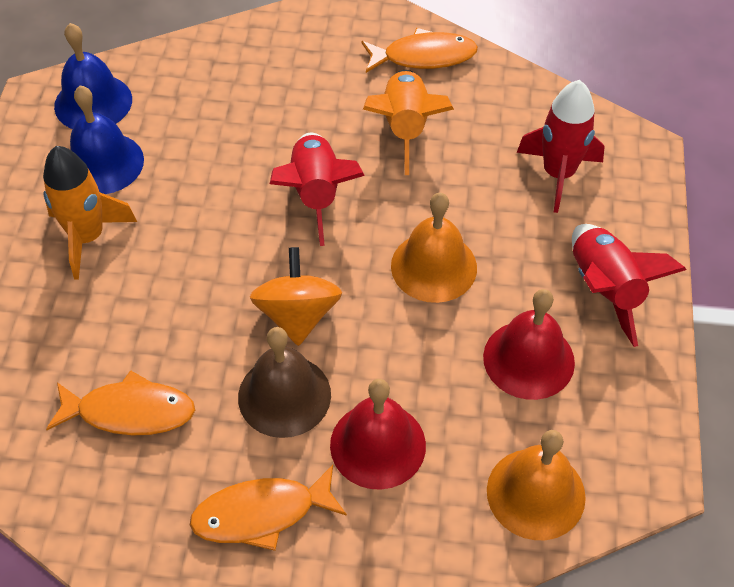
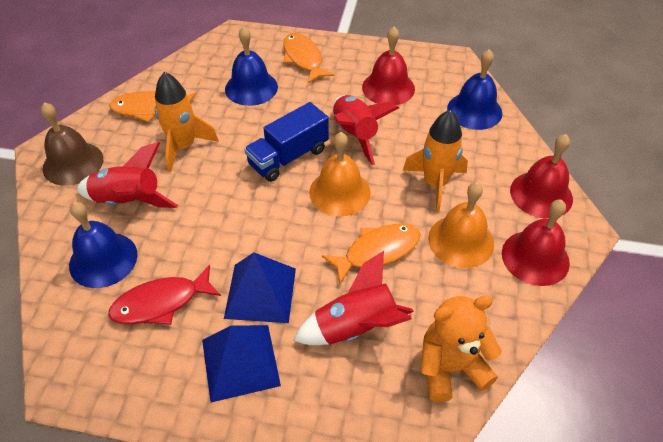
blue bell: 2 -> 3
blue pyramid: 0 -> 2
blue truck: 0 -> 1
orange spinning top: 1 -> 0
orange teddy bear: 0 -> 1
red bell: 2 -> 3
red fish: 0 -> 1

